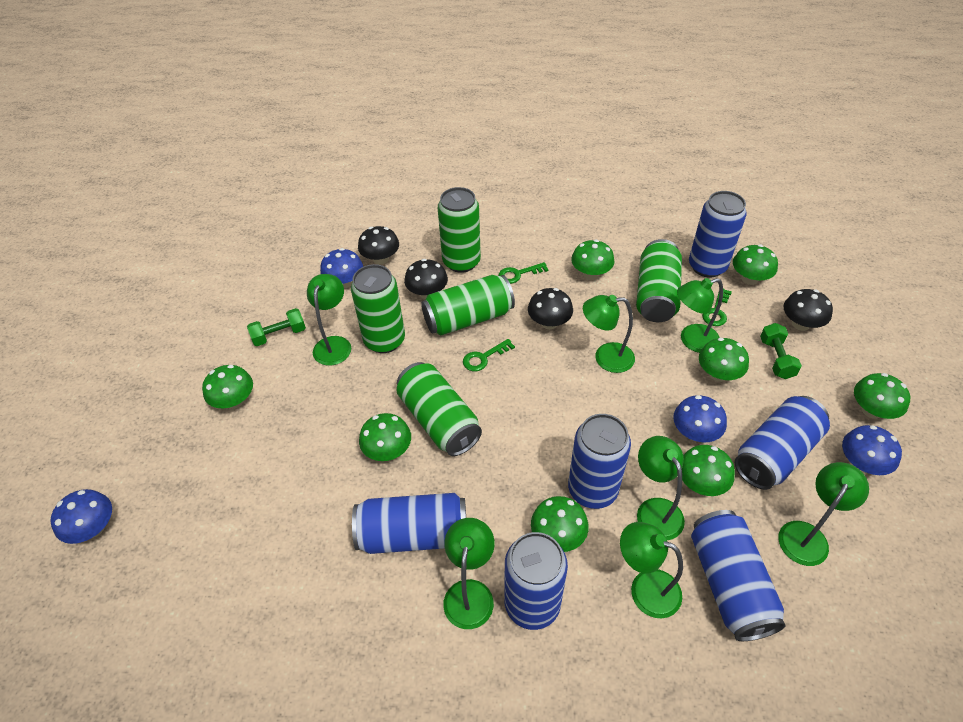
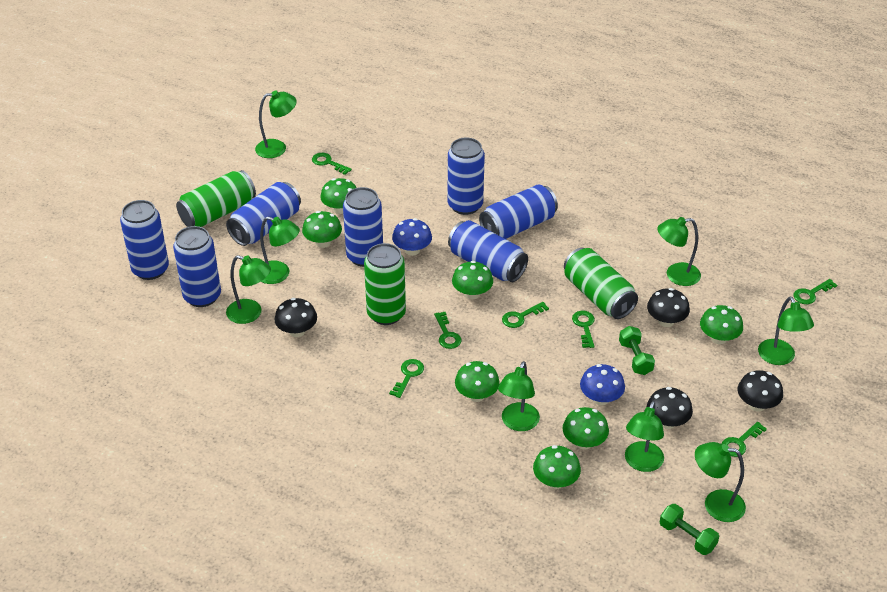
blue can: 6 -> 7
blue mushroom: 4 -> 2
green can: 5 -> 3
green key: 3 -> 7
green lamp: 7 -> 8
green mushroom: 8 -> 7

